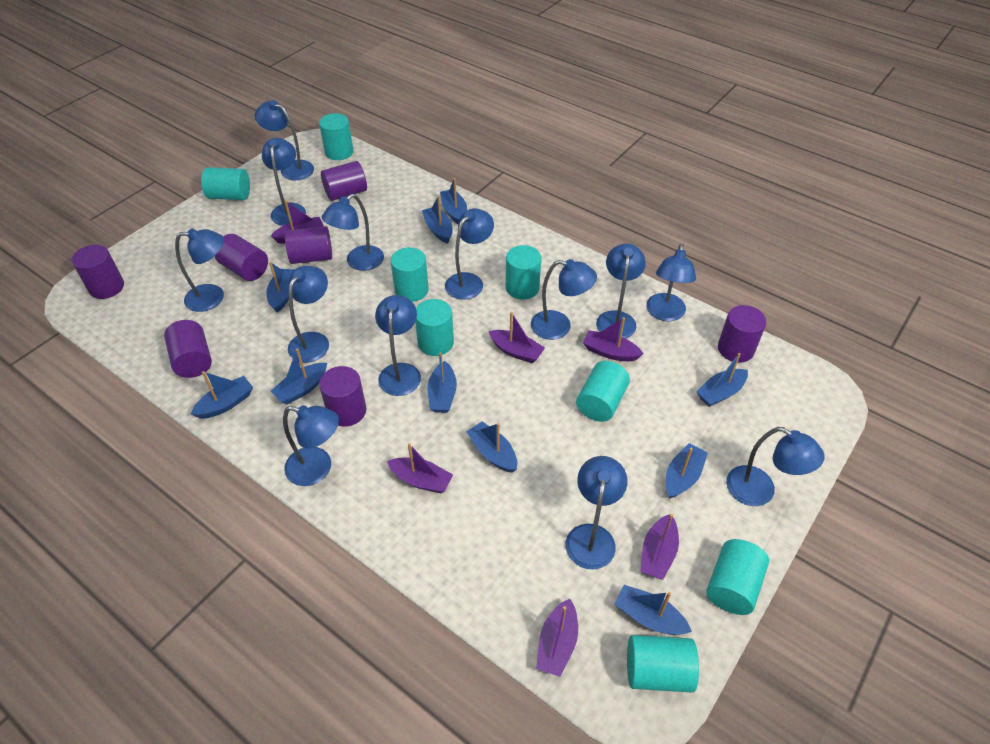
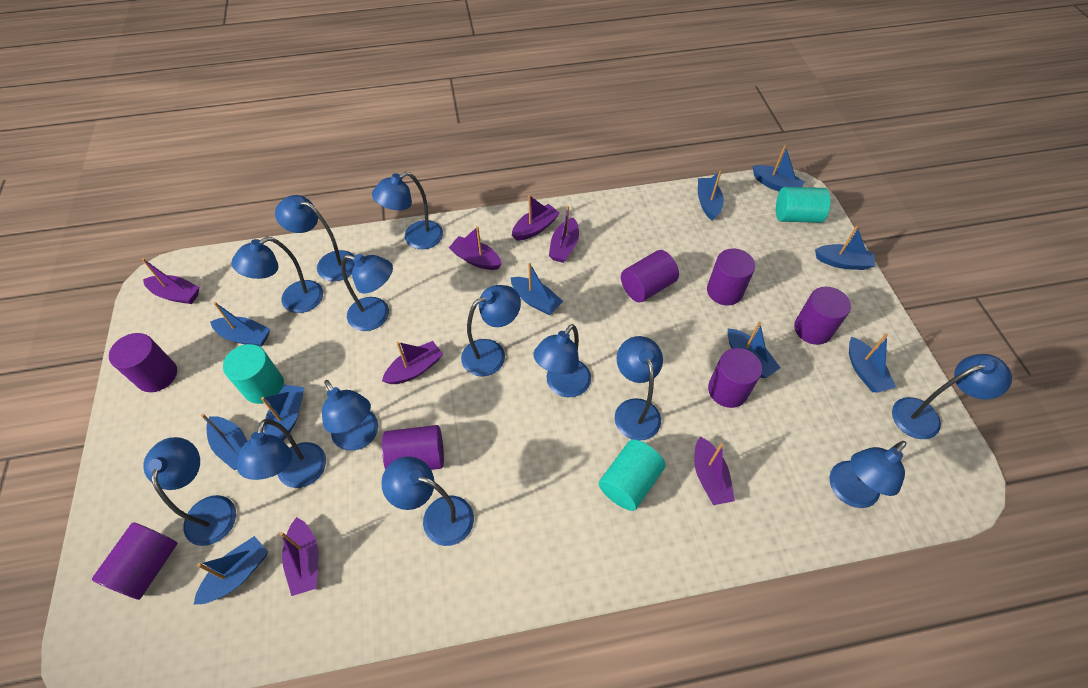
purple boat: 6 -> 7
turquoise cylinder: 8 -> 3

